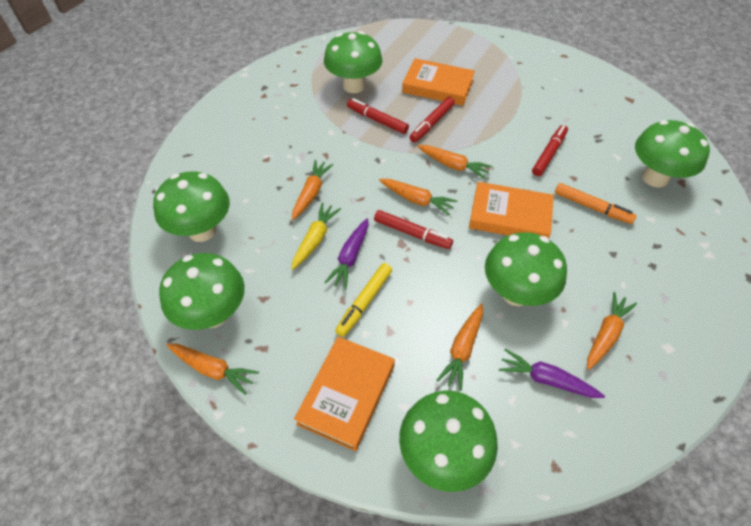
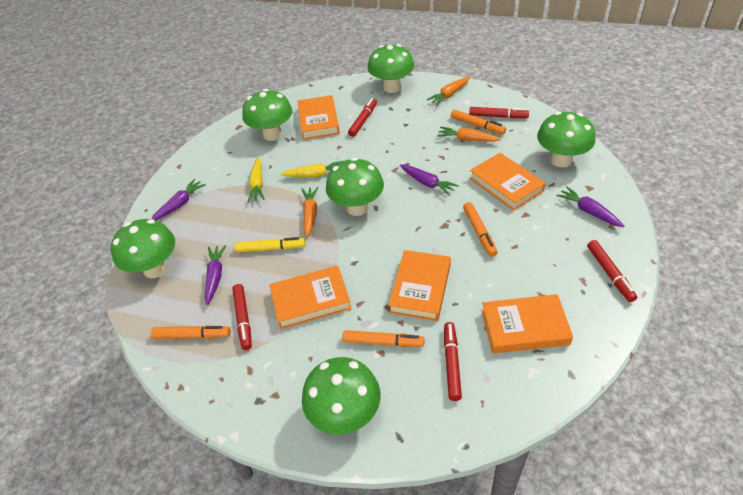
orange book: 3 -> 5
orange carrot: 6 -> 3
orange marker: 1 -> 4
purple carrot: 2 -> 4
red marker: 4 -> 5
yellow carrot: 1 -> 2

